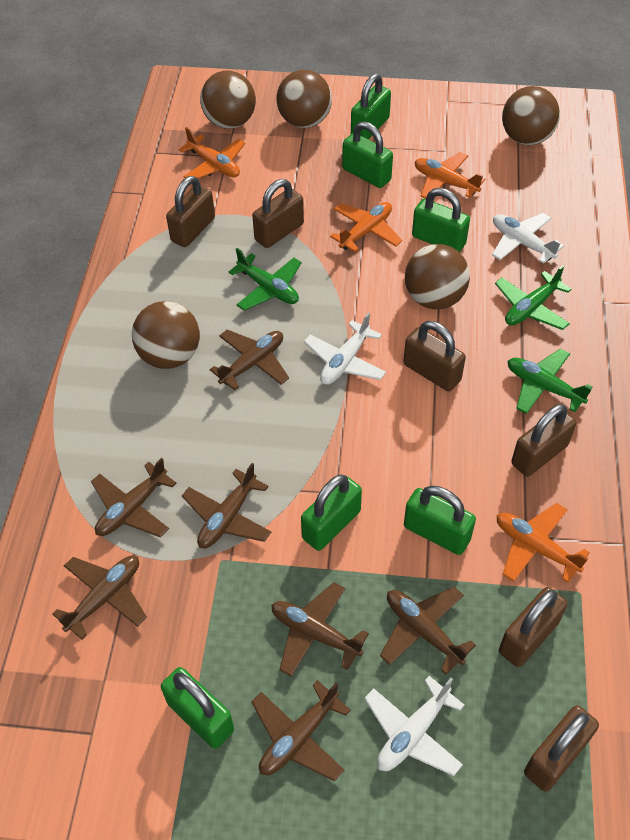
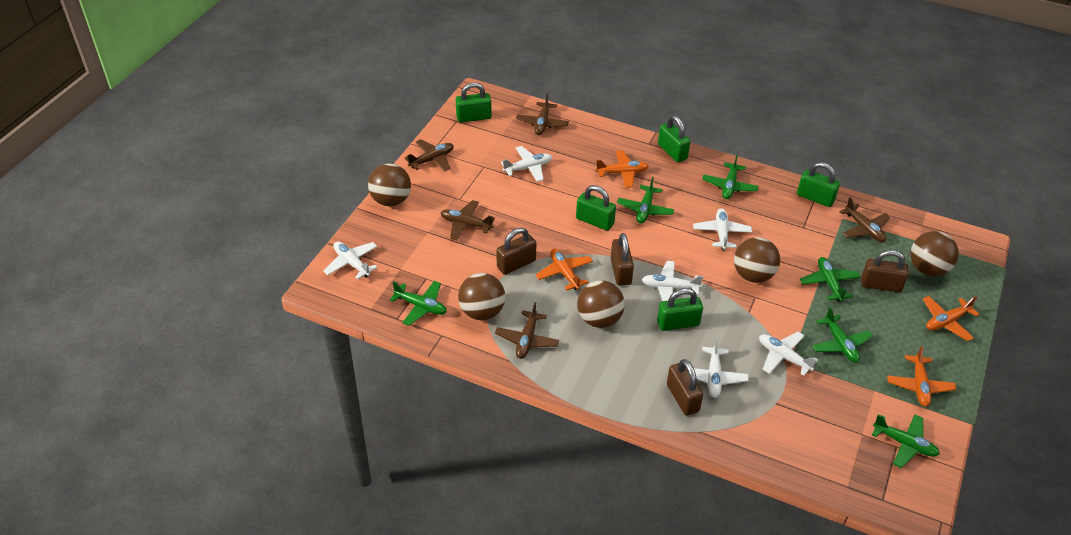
brown padlock: 6 -> 4
brown plane: 7 -> 5
green padlock: 6 -> 5
green plane: 3 -> 6
white plane: 3 -> 6

